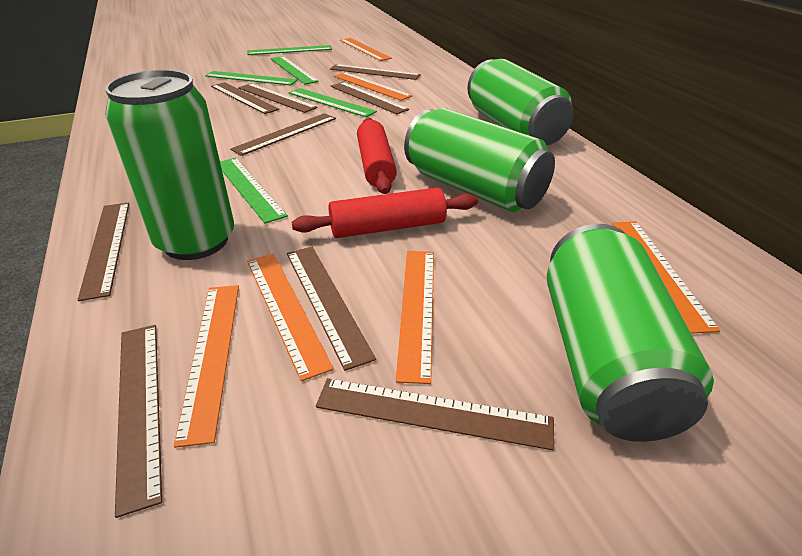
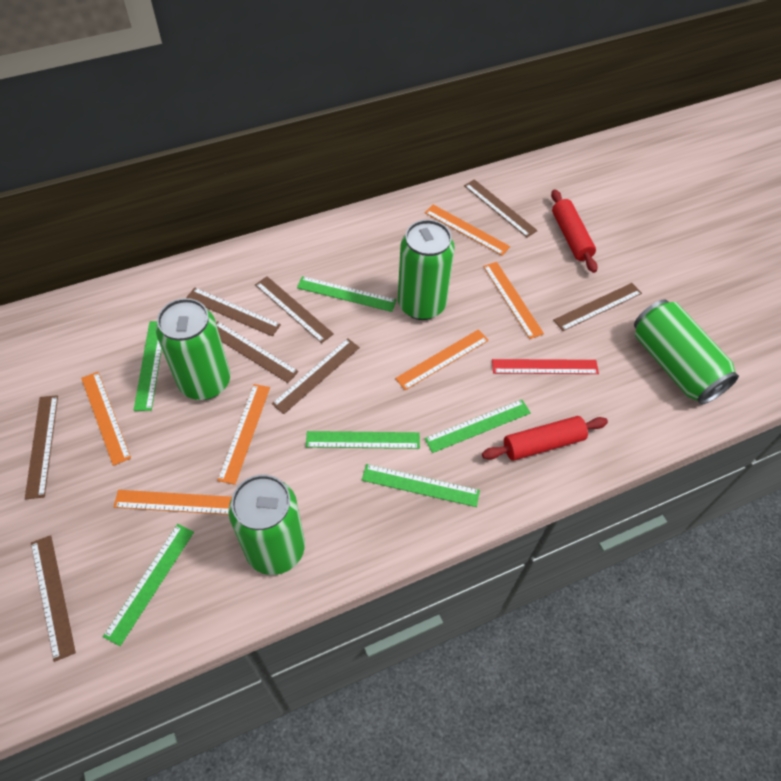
brown ruler: 9 -> 8
green ruler: 5 -> 6
red ruler: 0 -> 1

